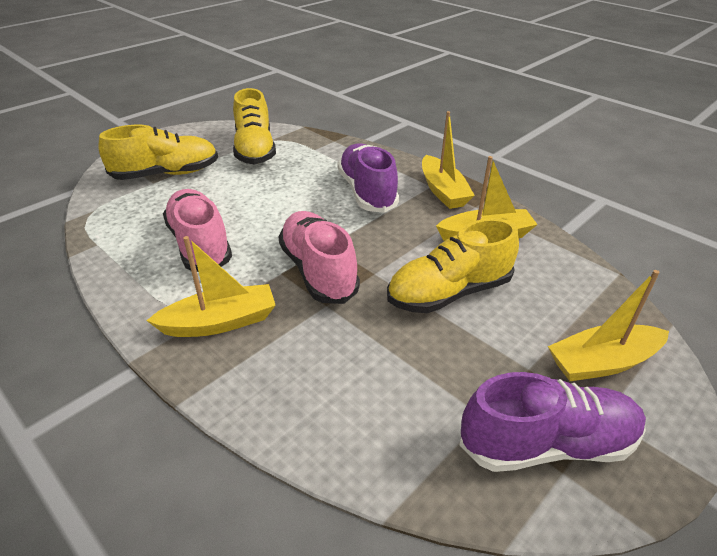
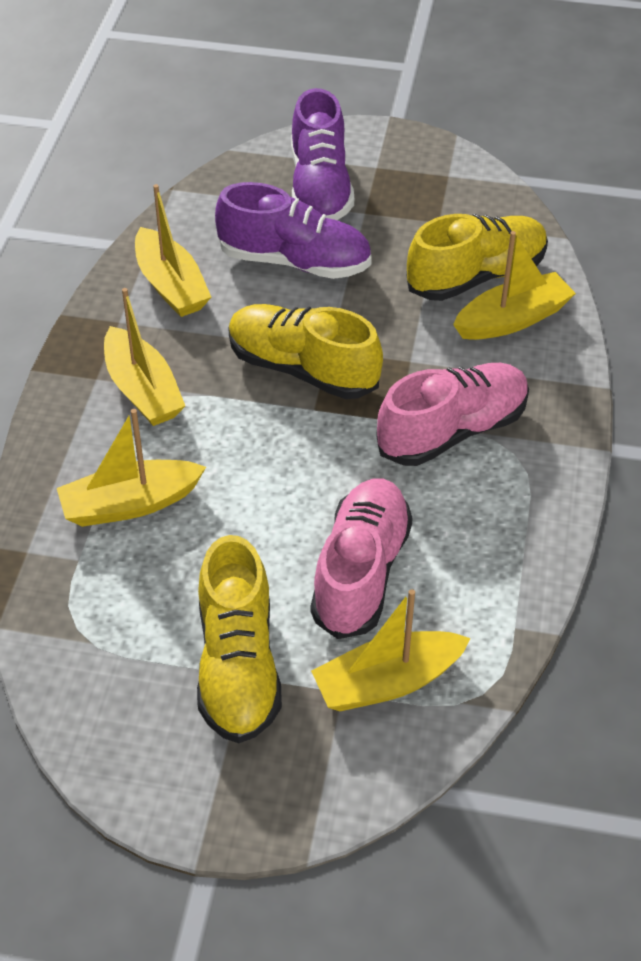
yellow boat: 4 -> 5

